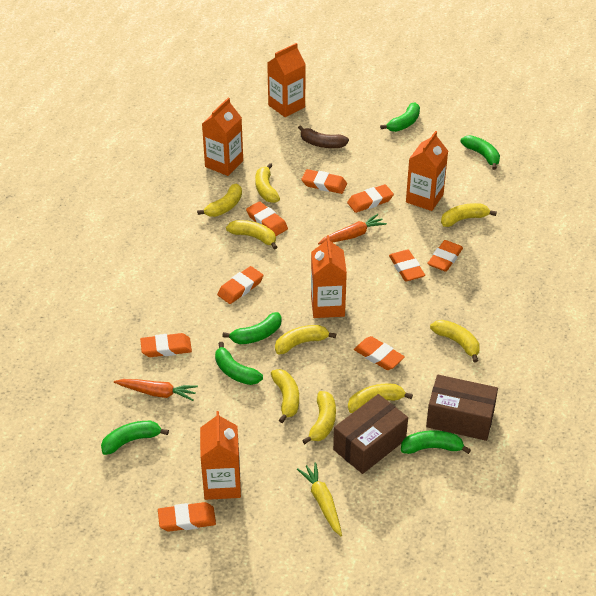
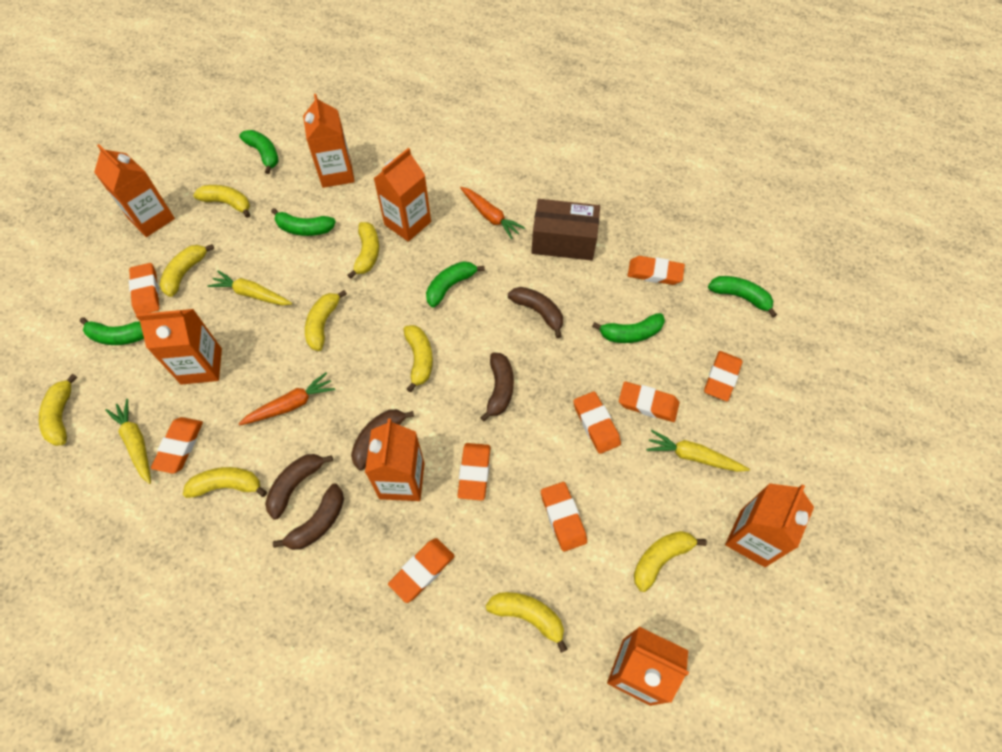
brown banana: 1 -> 5
brown box: 2 -> 1
orange carton: 5 -> 7
yellow carrot: 1 -> 3

